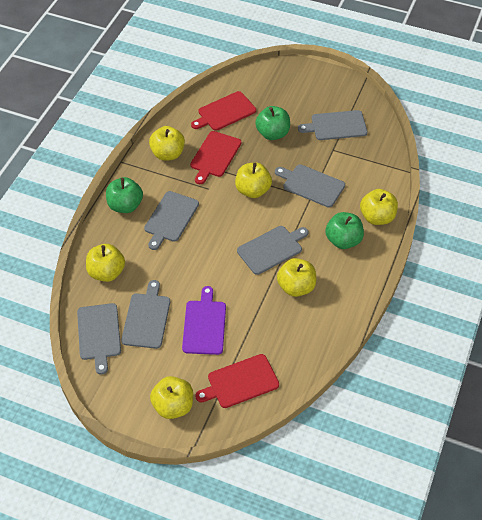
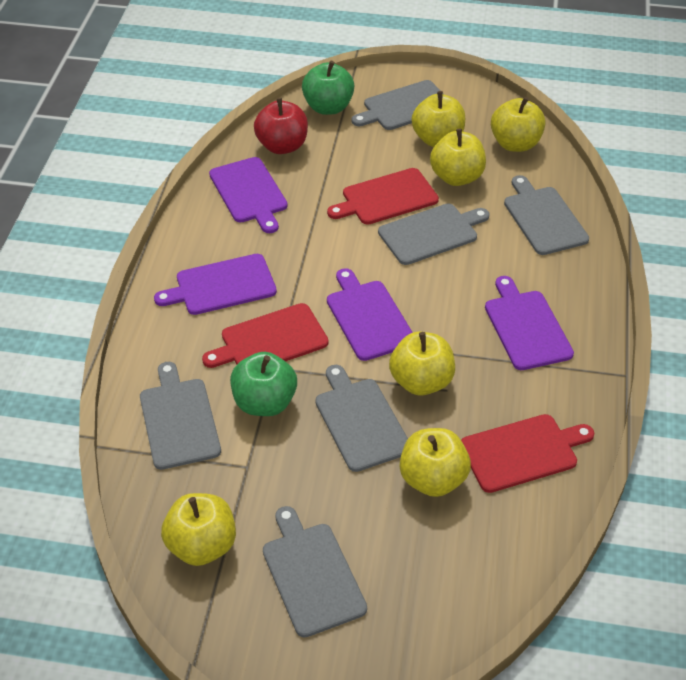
green apple: 3 -> 2
purple cutting board: 1 -> 4
red apple: 0 -> 1

